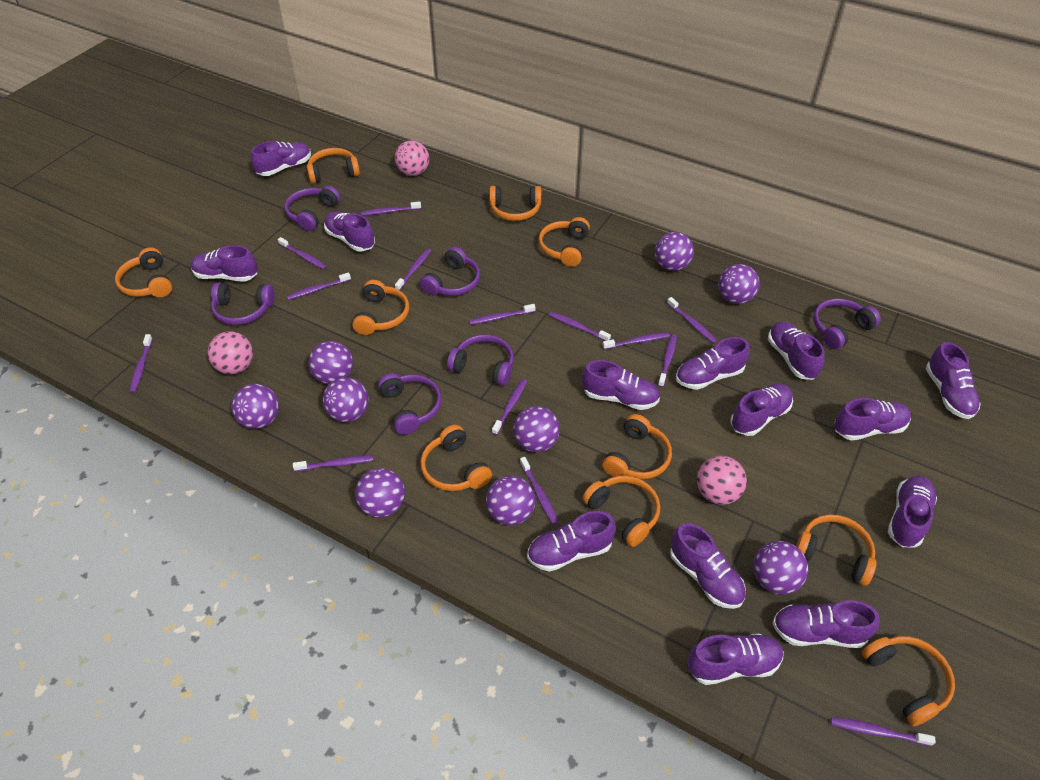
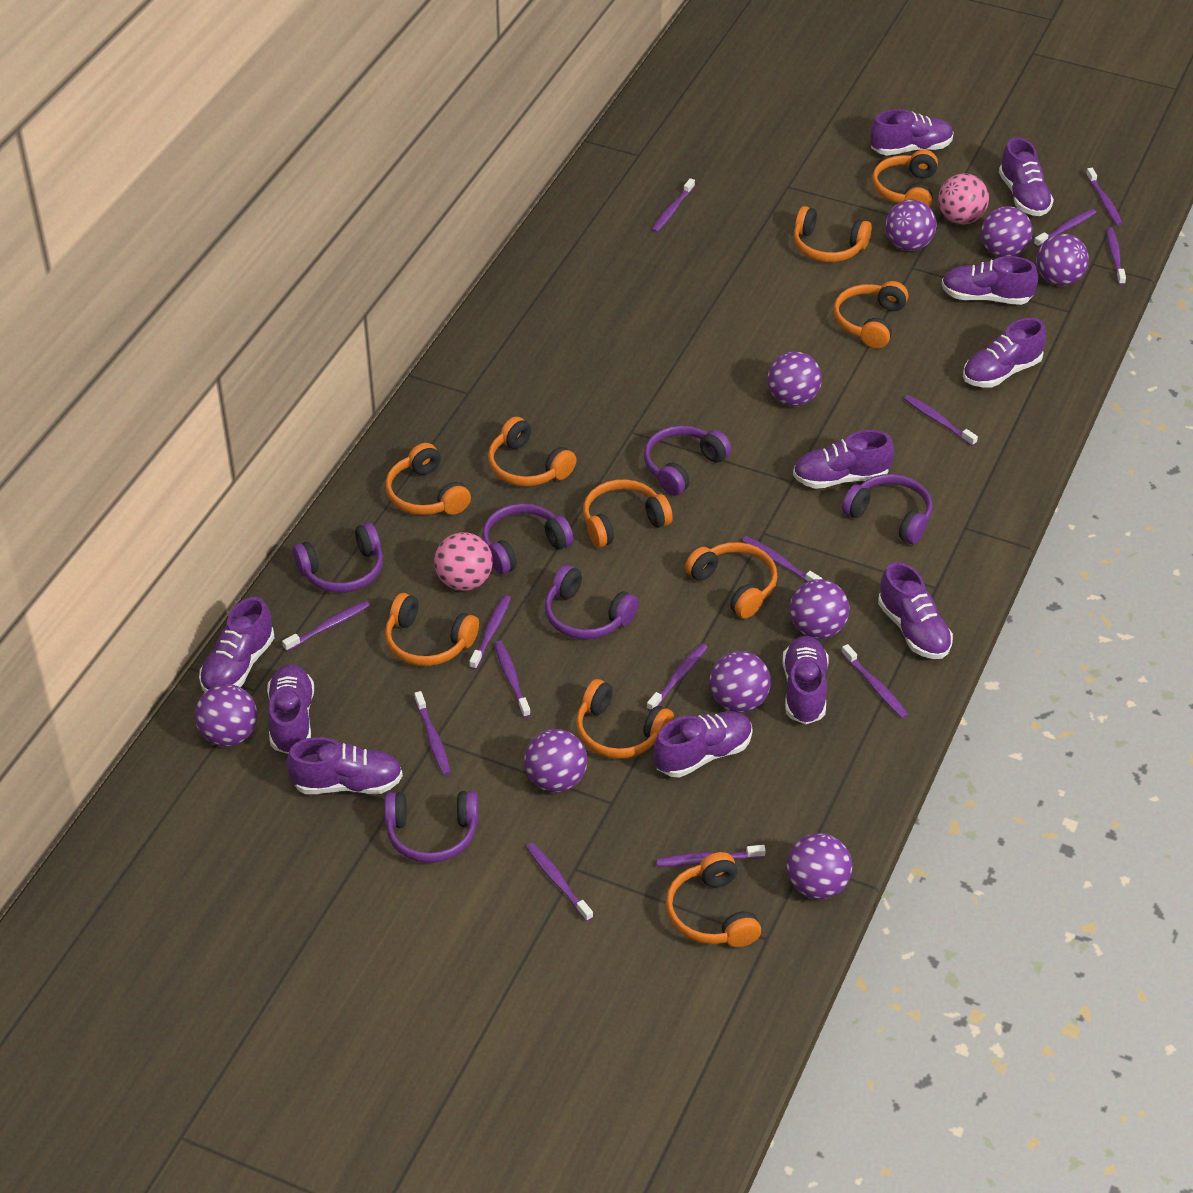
pink ball: 3 -> 2
purple shoe: 14 -> 11

